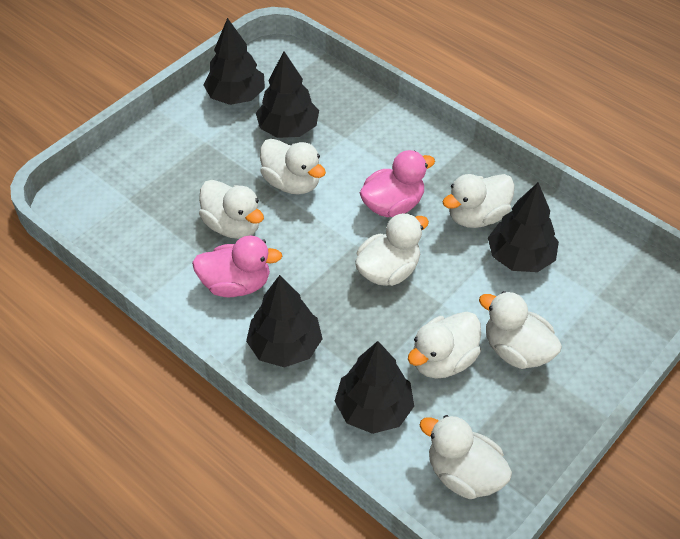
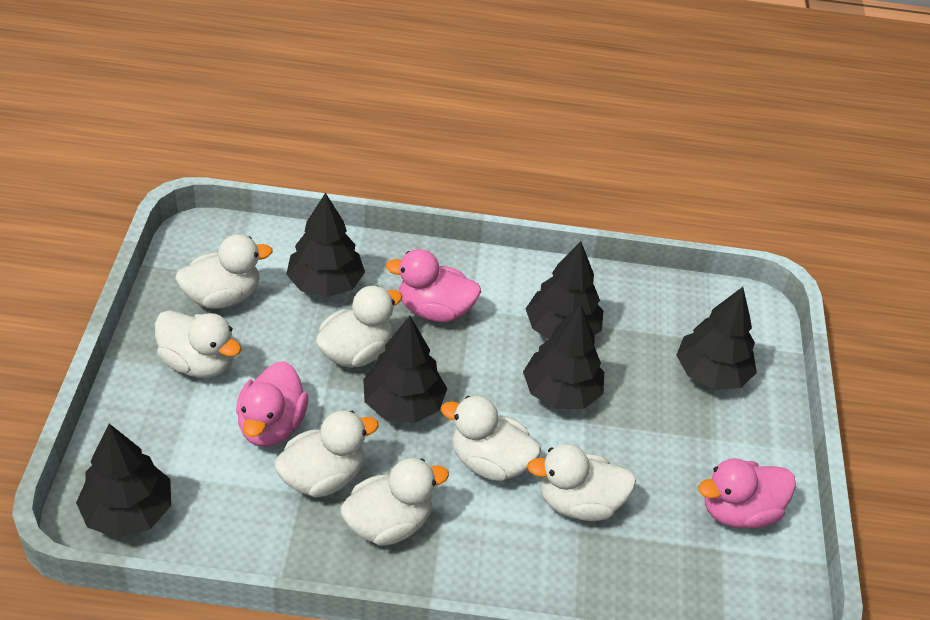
black tree: 5 -> 6
pink duck: 2 -> 3

